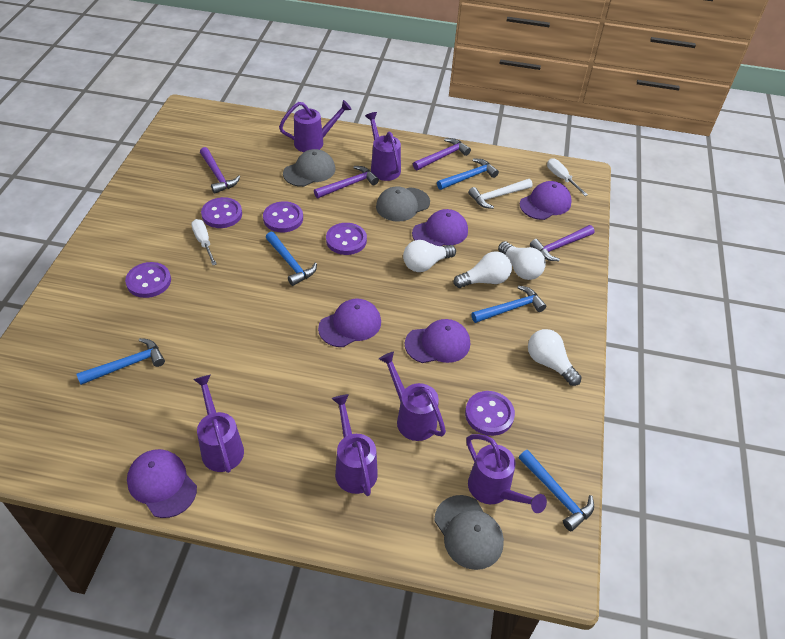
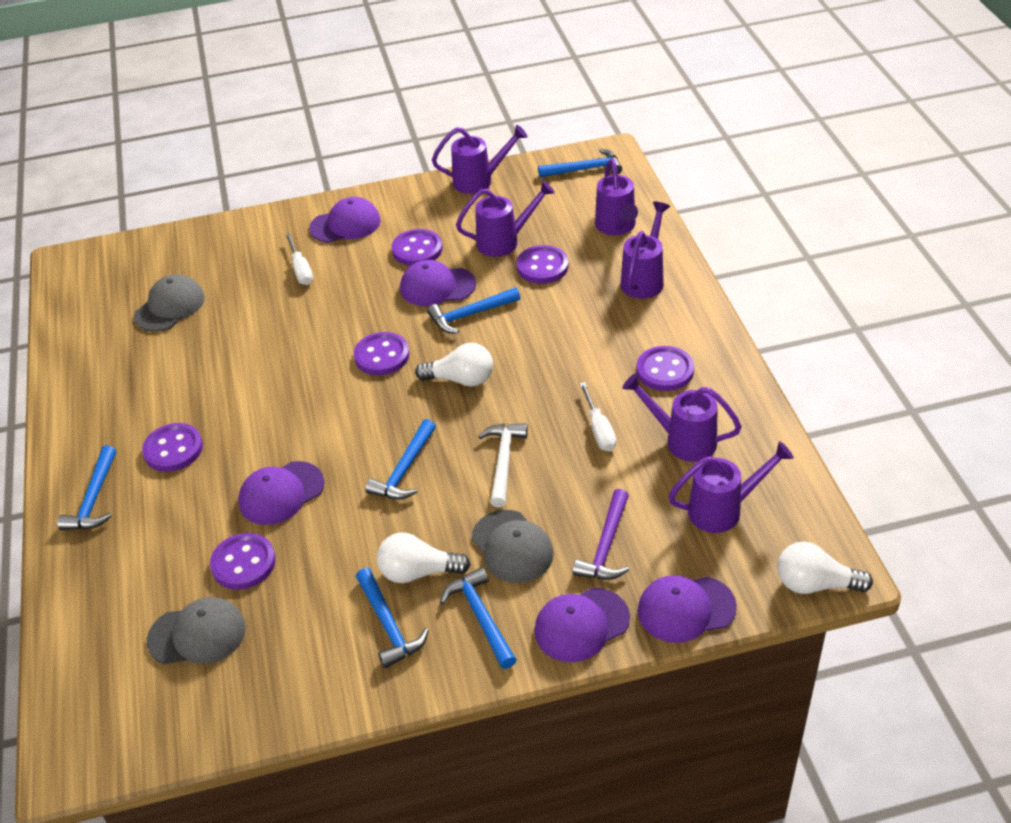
blue hammer: 5 -> 6
purple button: 5 -> 6
purple hammer: 4 -> 1
white light bulb: 4 -> 3

